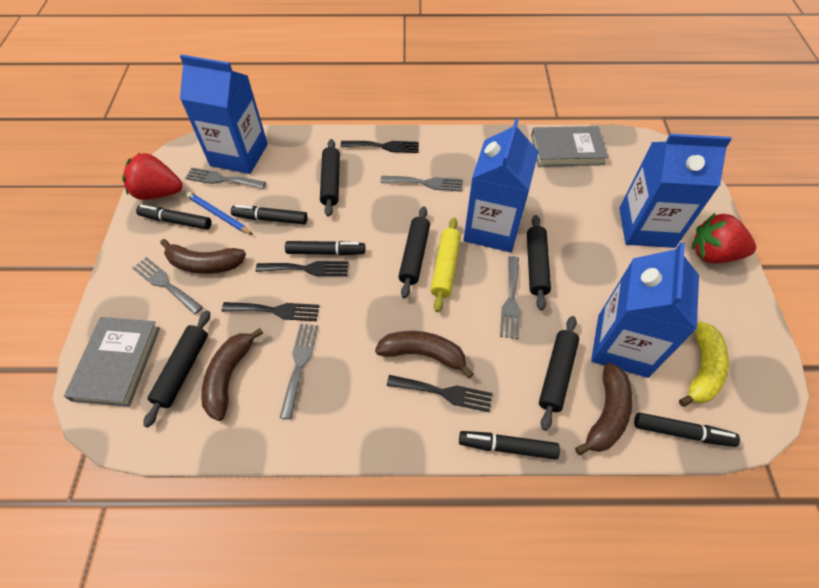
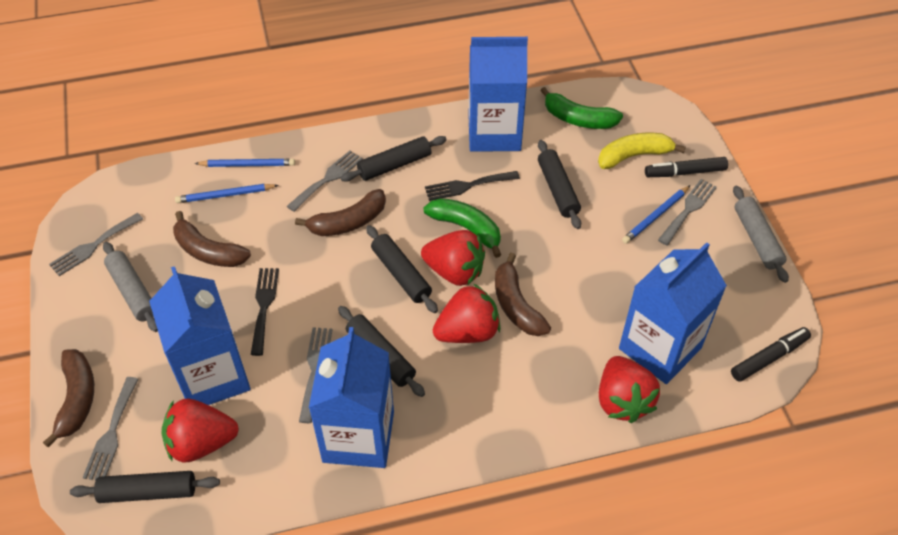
black fork: 4 -> 2
black marker: 5 -> 2
blue pencil: 1 -> 3
green banana: 0 -> 2
grey book: 2 -> 0
grey rolling pin: 0 -> 2
red strawberry: 2 -> 4
yellow rolling pin: 1 -> 0

